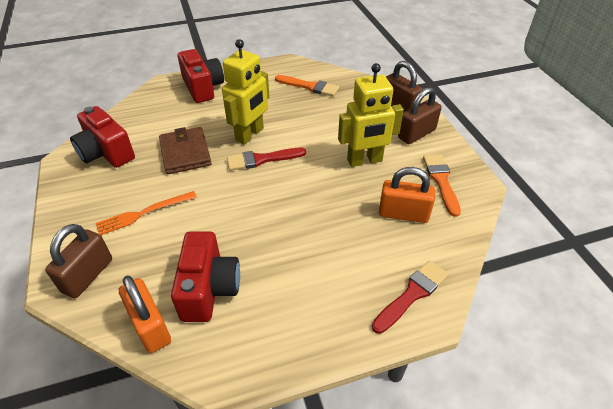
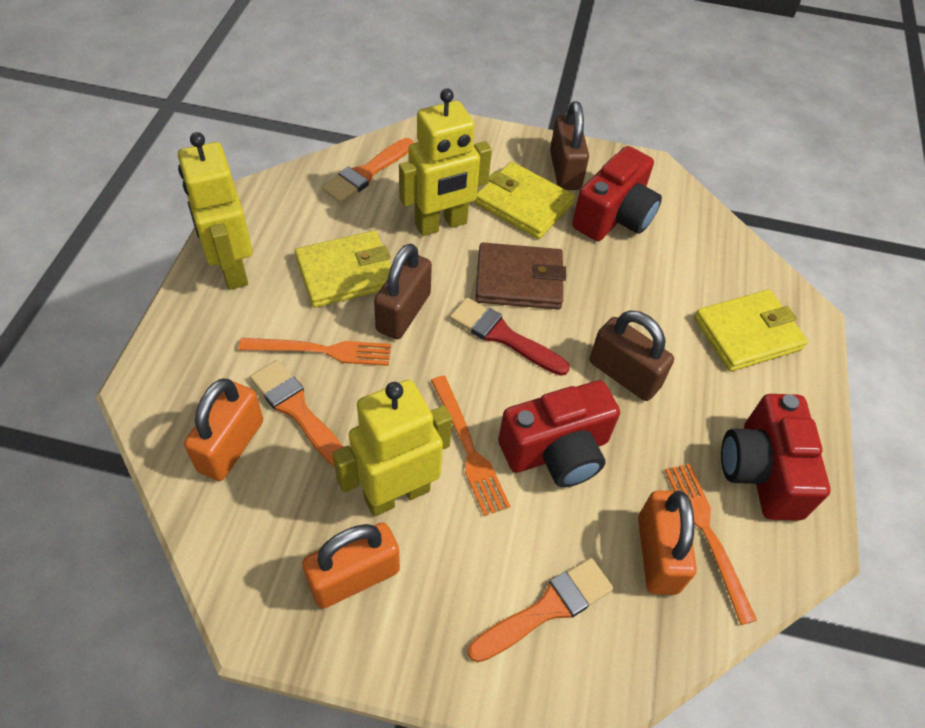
orange brush: 2 -> 3
orange fork: 1 -> 3
orange padlock: 2 -> 3
red brush: 2 -> 1
yellow robot: 2 -> 3
yellow wallet: 0 -> 3

